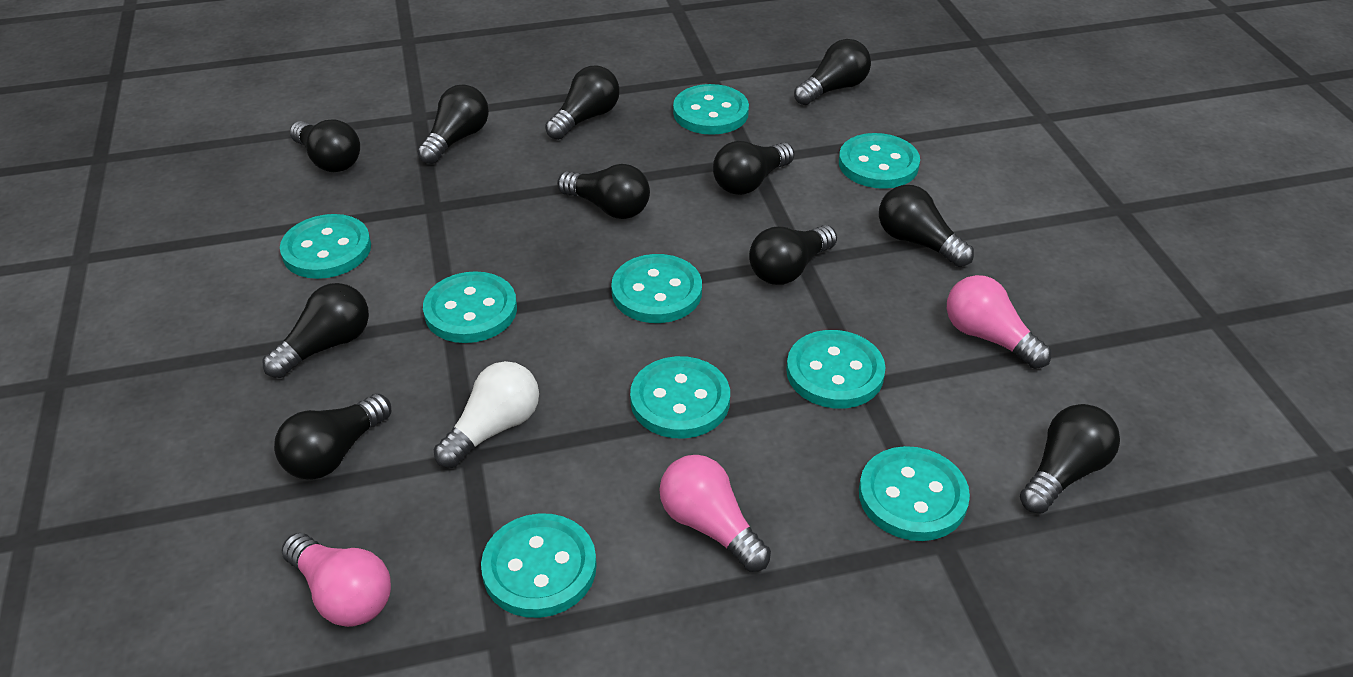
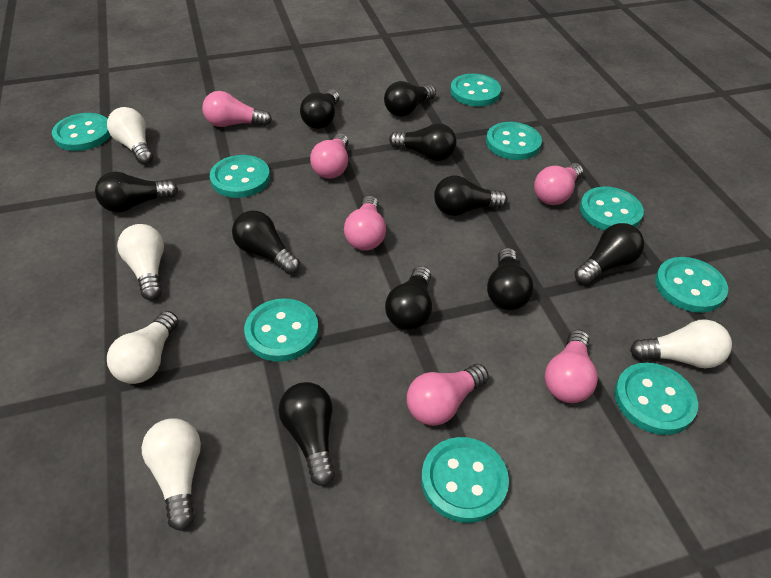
black light bulb: 11 -> 10
pink light bulb: 3 -> 6
white light bulb: 1 -> 5

